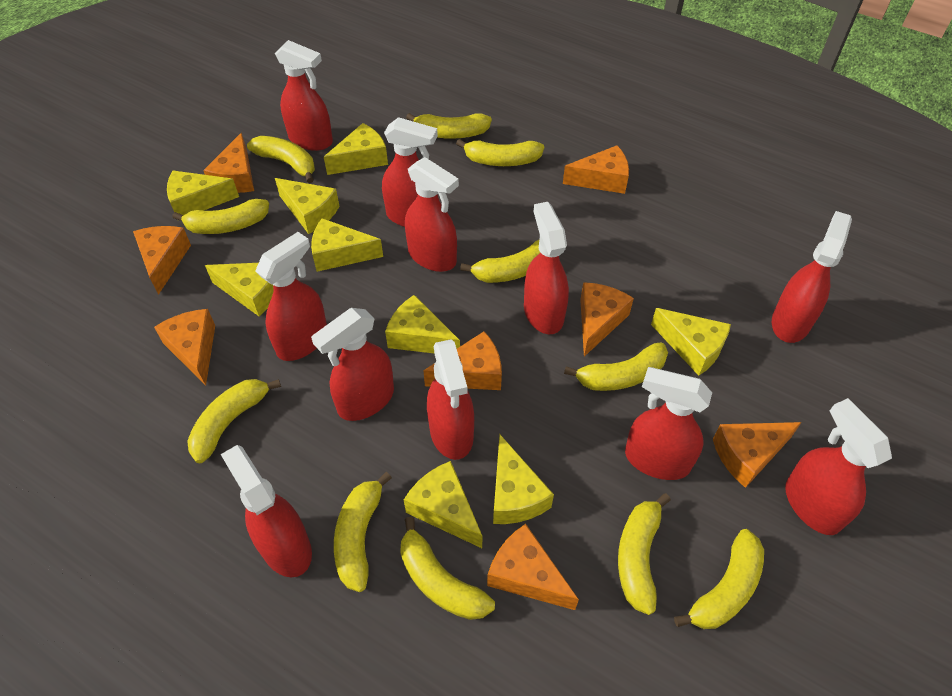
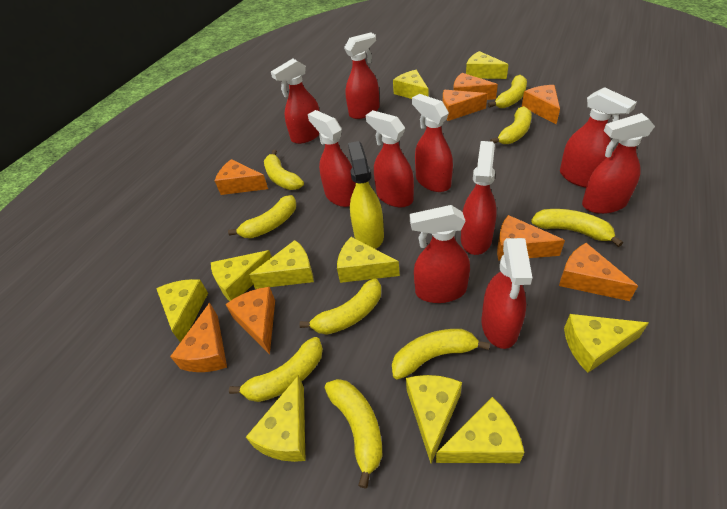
red spray bottle: 11 -> 10
yellow banana: 11 -> 9
yellow cheese: 9 -> 10
yellow spray bottle: 0 -> 1

